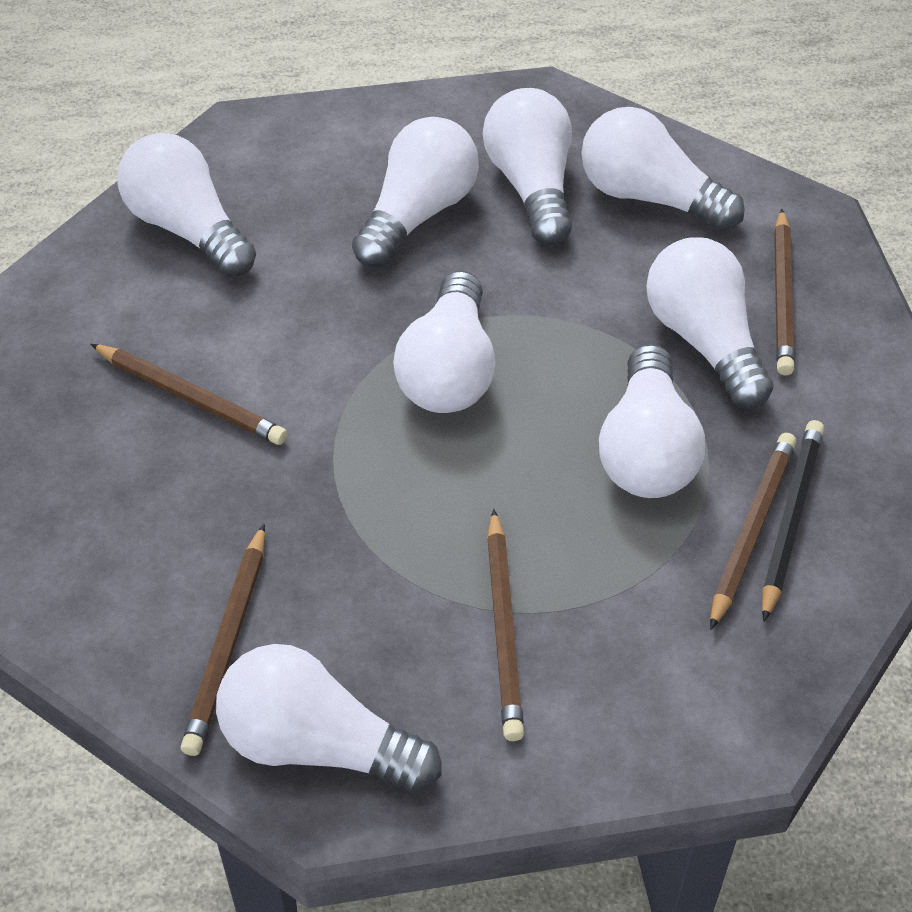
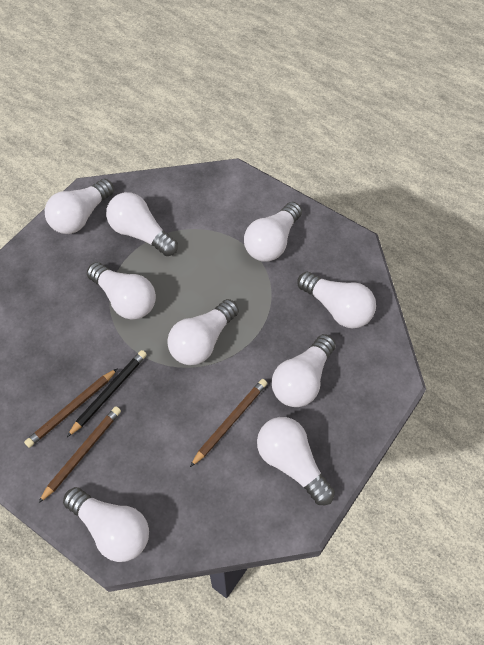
brown pencil: 5 -> 3
white light bulb: 8 -> 9

